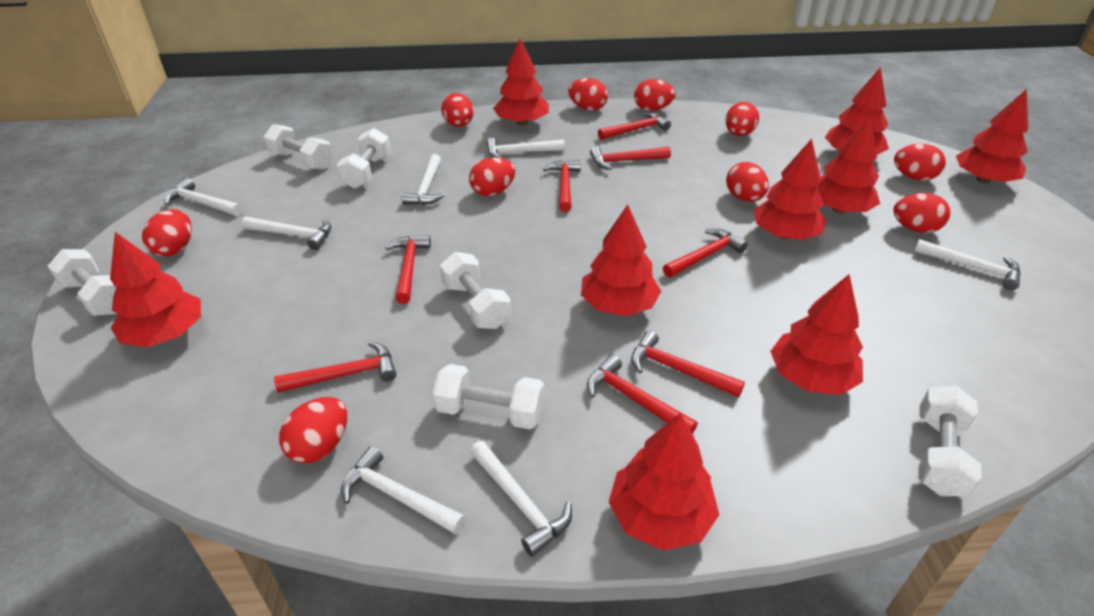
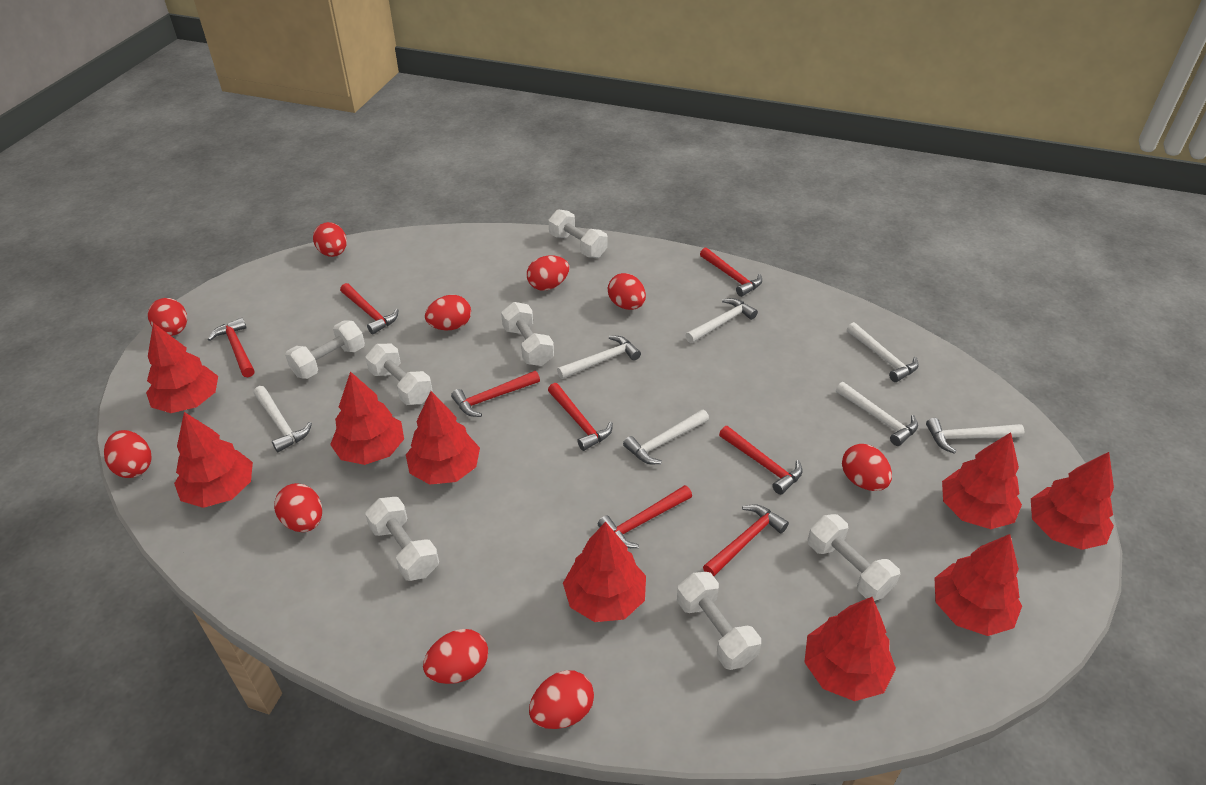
white dumbbell: 6 -> 7

